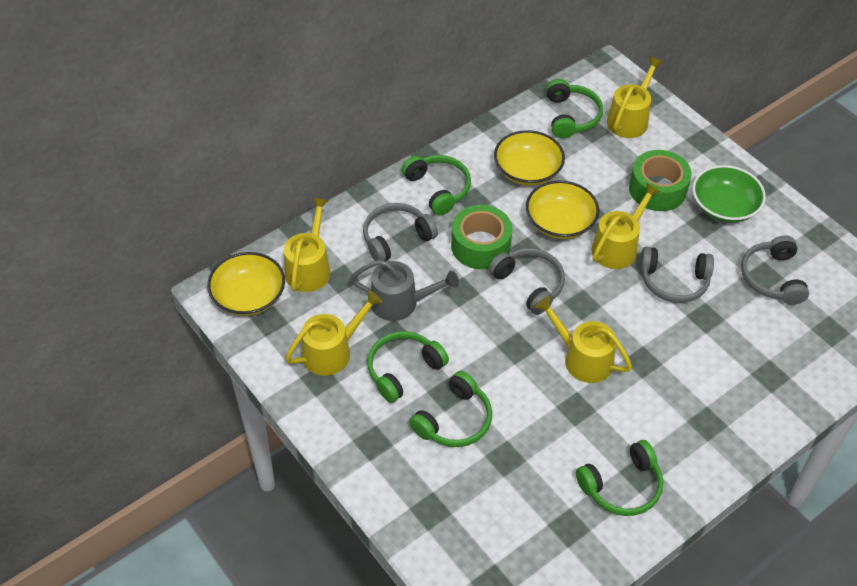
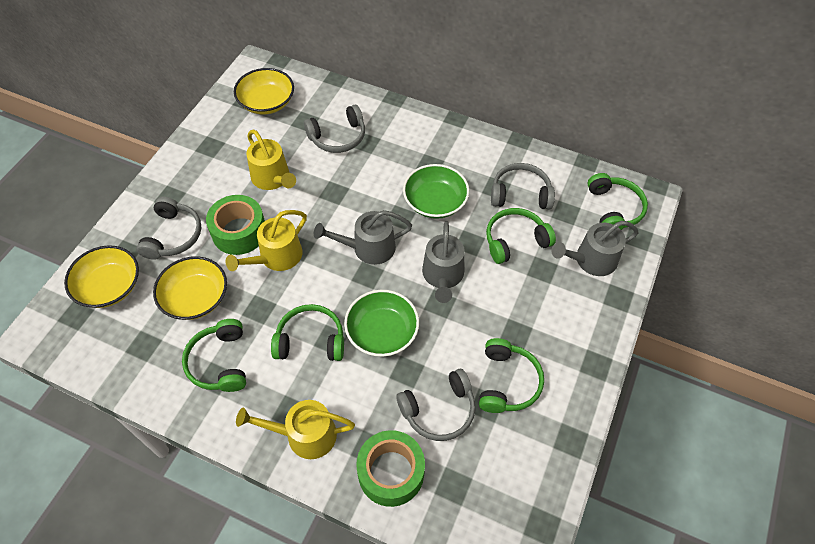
green bowl: 1 -> 2
grey watering can: 1 -> 3
yellow watering can: 5 -> 3

